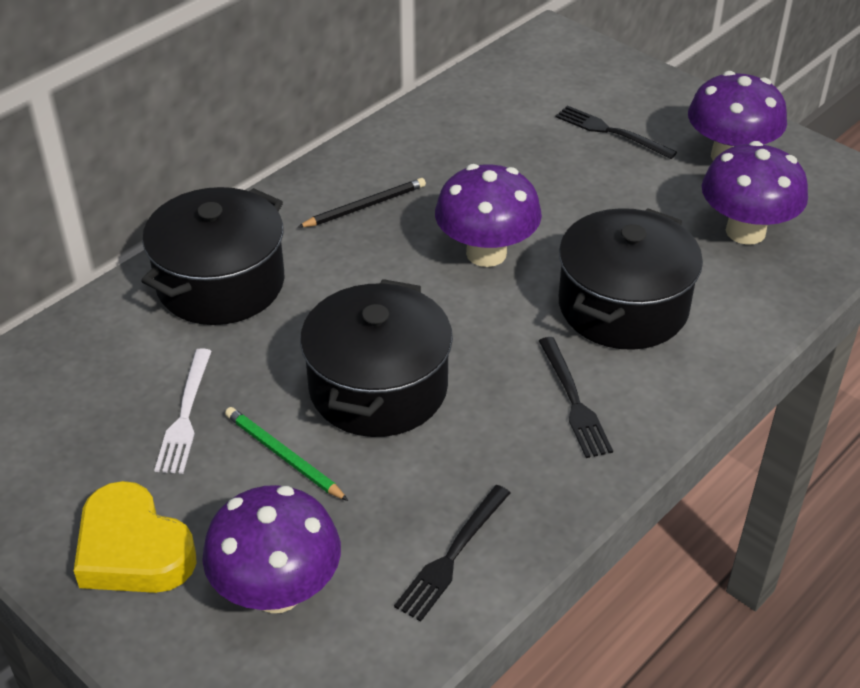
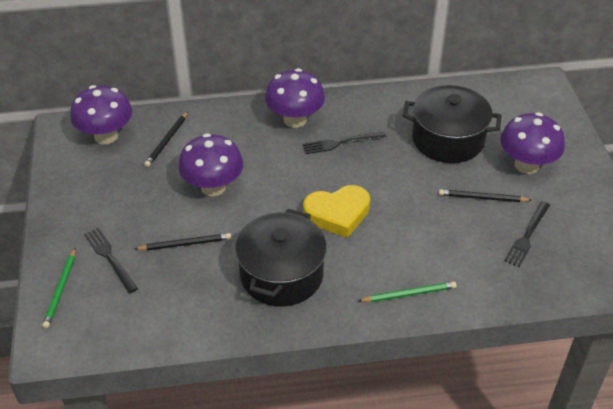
black pencil: 1 -> 3
black pot: 3 -> 2
green pencil: 1 -> 2
white fork: 1 -> 0

